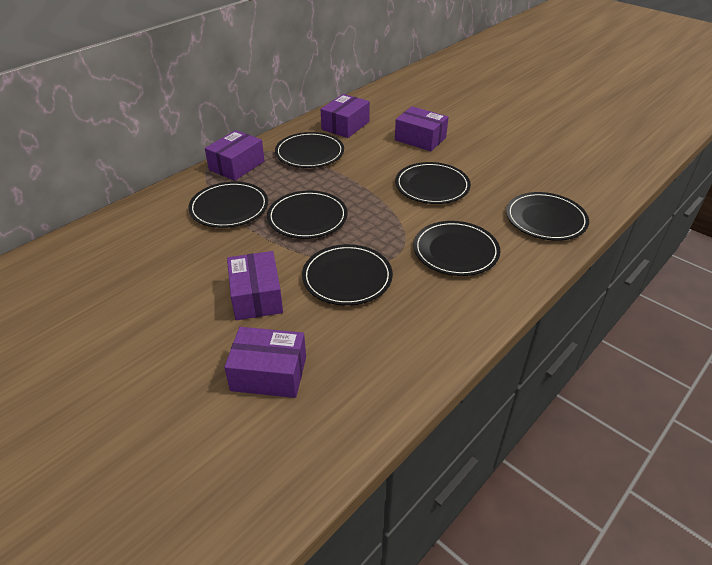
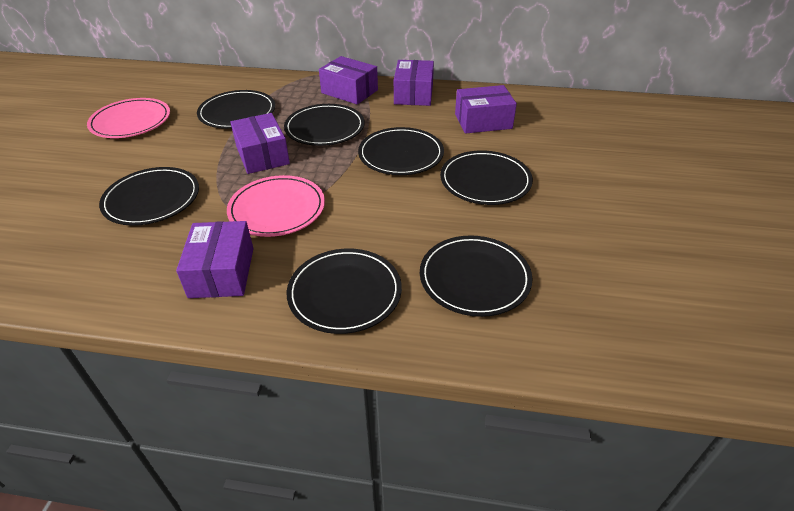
pink plate: 0 -> 2

